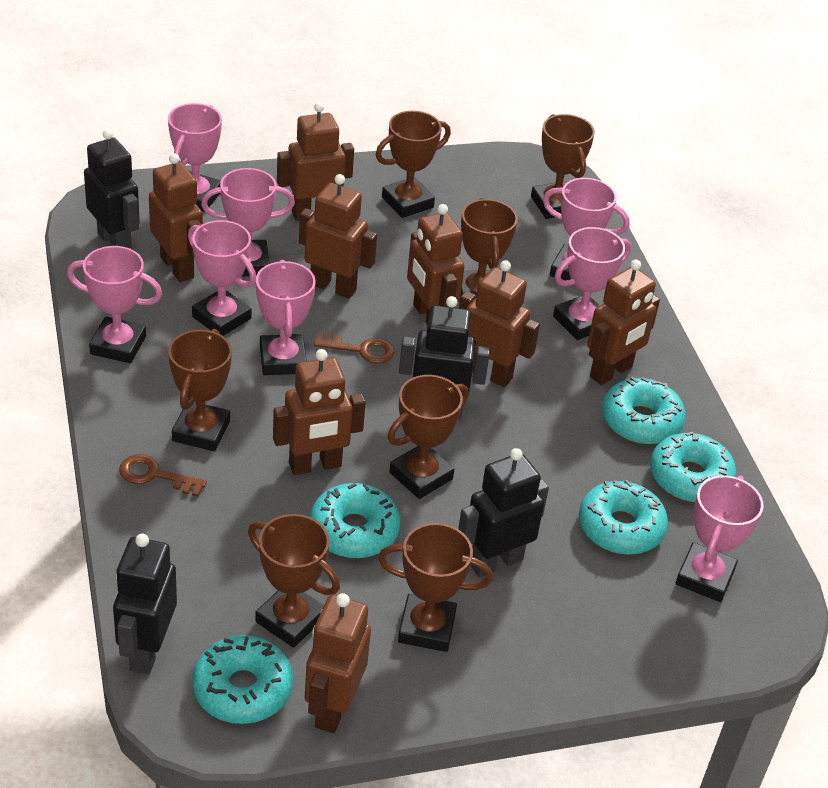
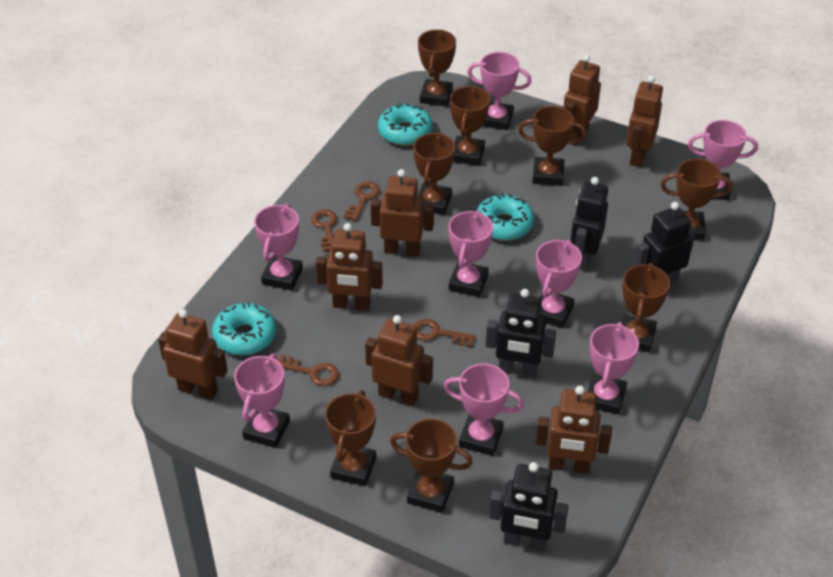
brown key: 2 -> 4
brown robot: 8 -> 7
brown trophy: 7 -> 8
turquoise donut: 5 -> 3

